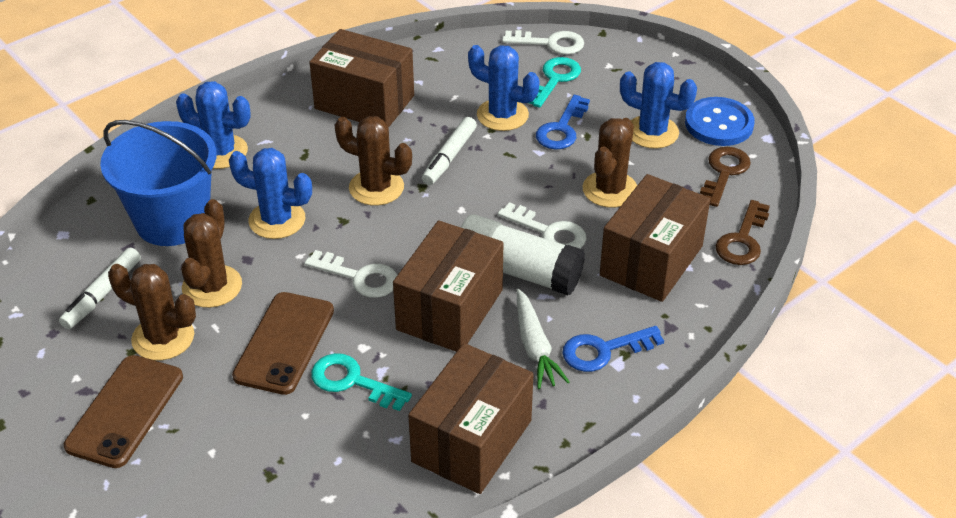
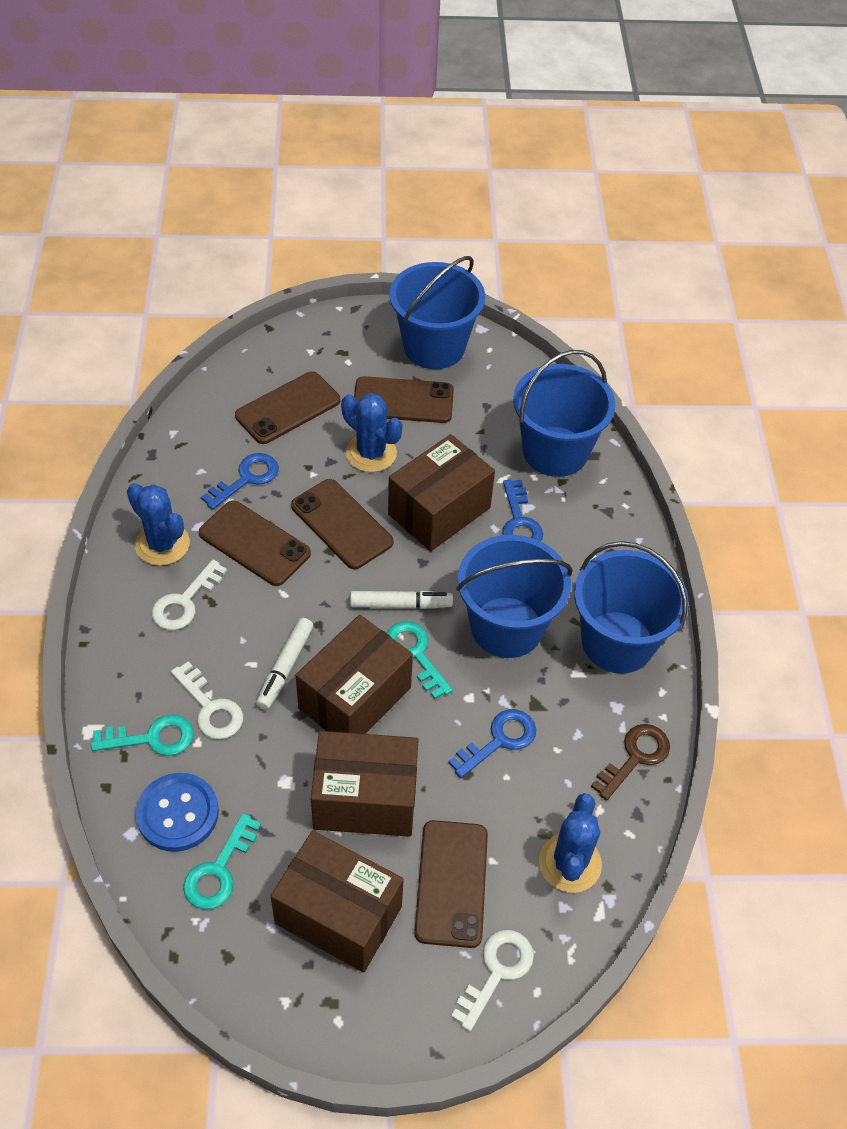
blue bucket: 1 -> 4
blue cactus: 4 -> 3
blue key: 2 -> 3
brown cactus: 4 -> 0
brown key: 2 -> 1
brown phone: 2 -> 5
turquoise key: 2 -> 3
white carrot: 1 -> 0
white glue stick: 1 -> 0

